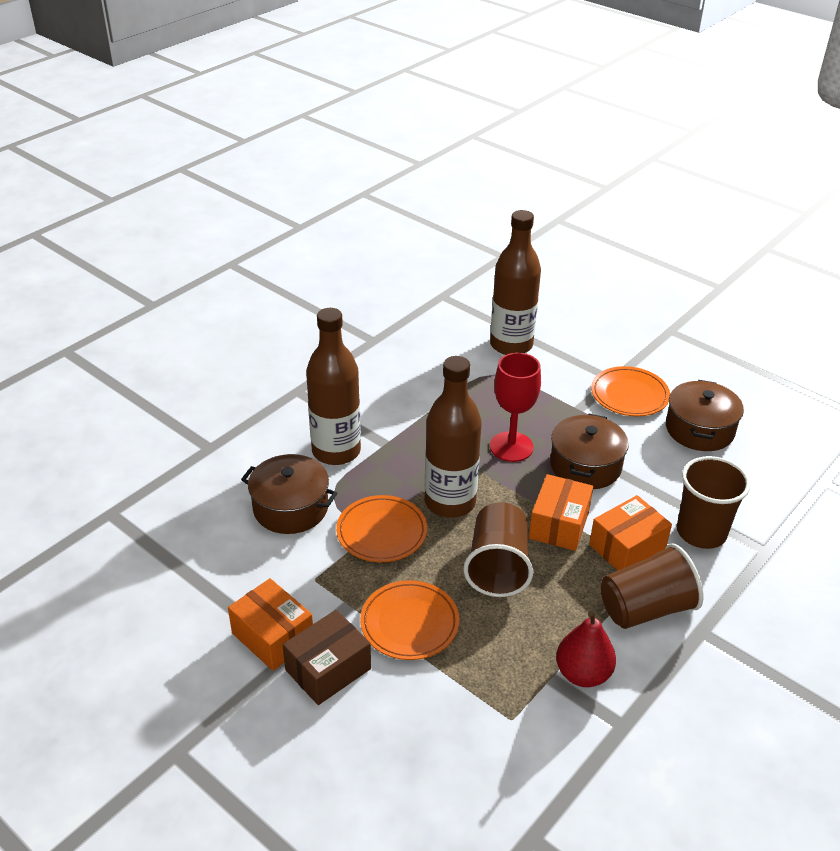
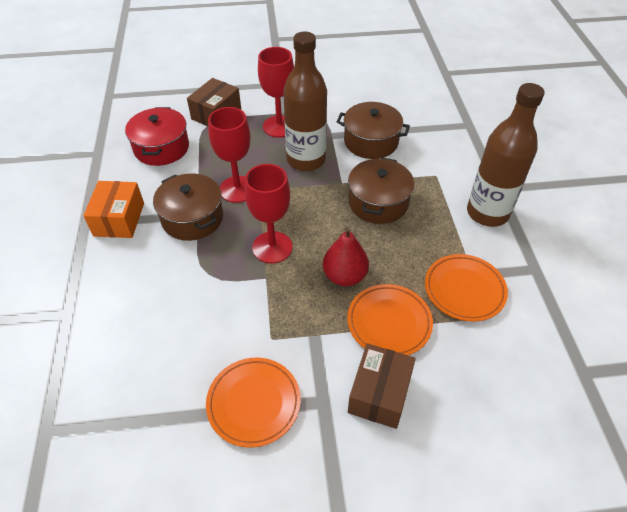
brown bottle: 3 -> 2
brown box: 1 -> 2
brown cup: 3 -> 0
orange box: 3 -> 1
red goblet: 1 -> 3
red pot: 0 -> 1

